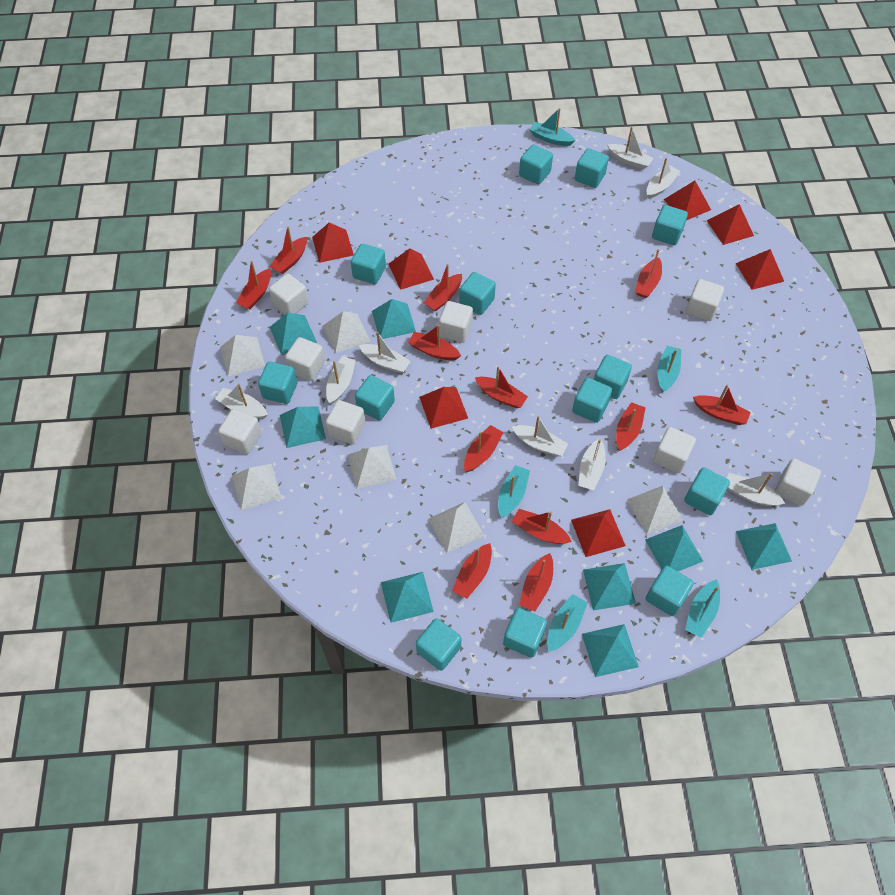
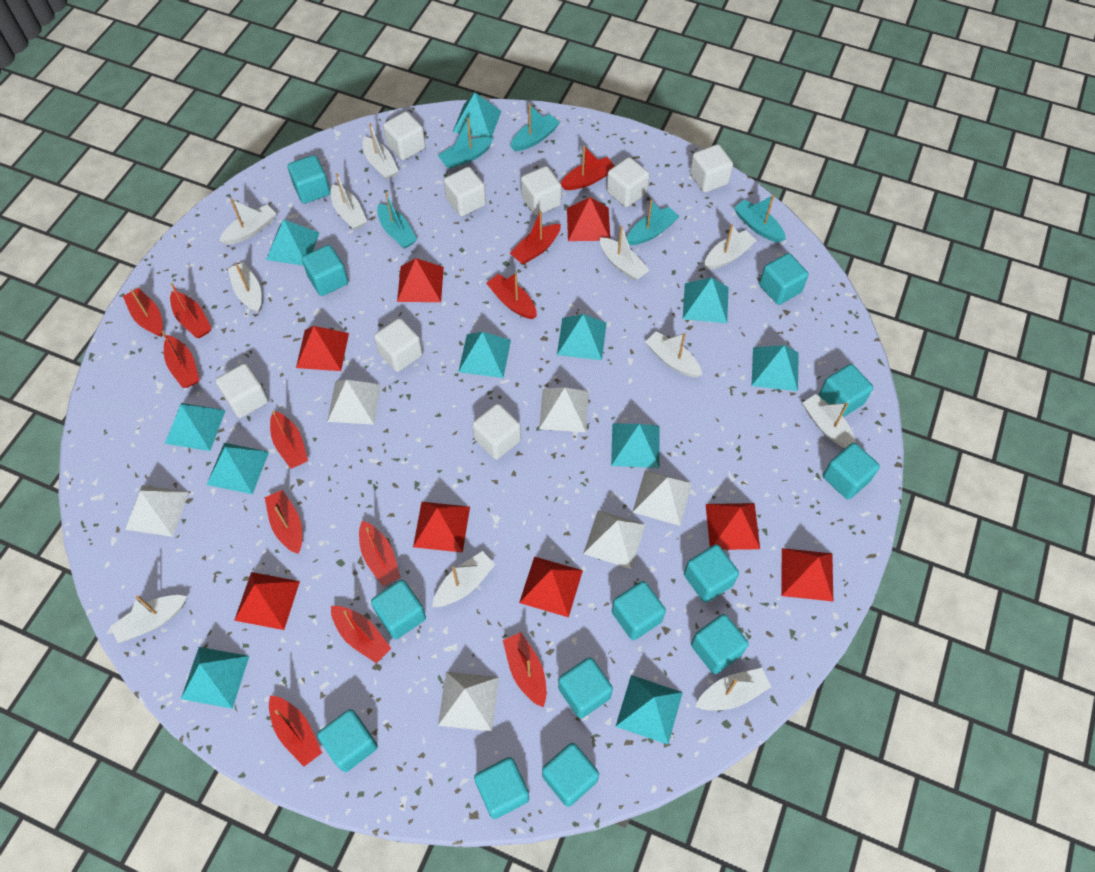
red pyramid: 7 -> 8
turquoise pyramid: 8 -> 11
white boat: 8 -> 11

